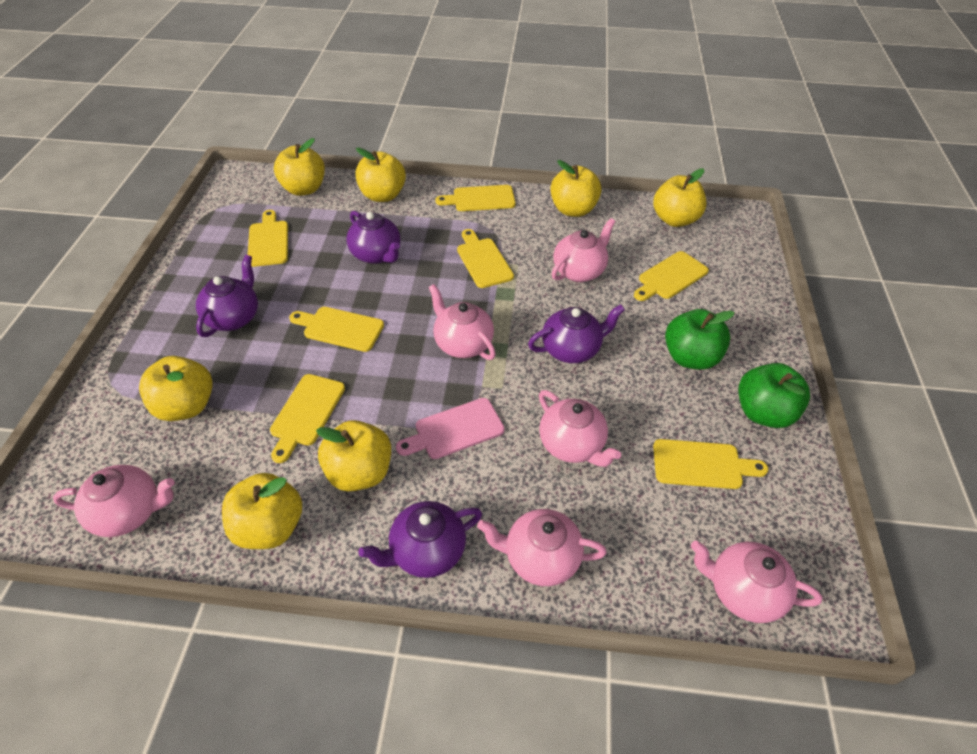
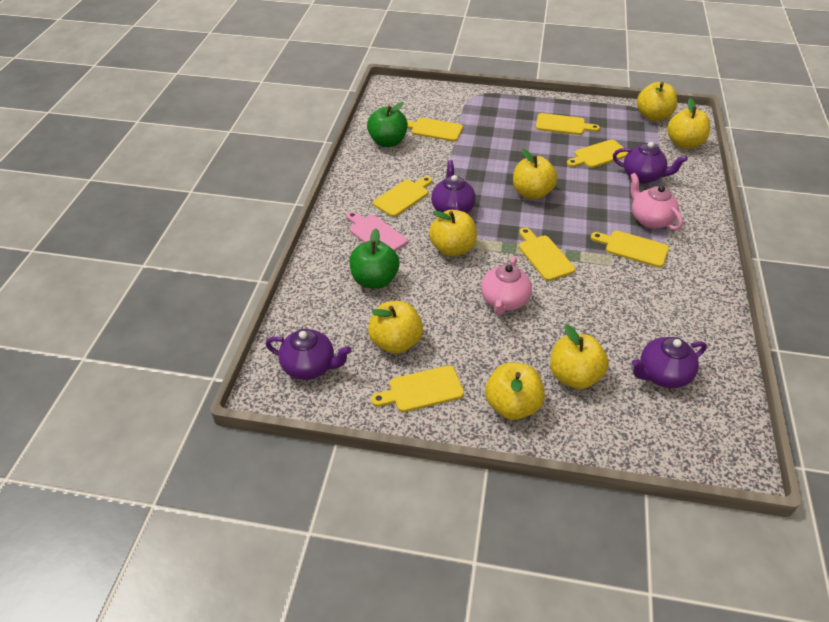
pink teapot: 6 -> 2

